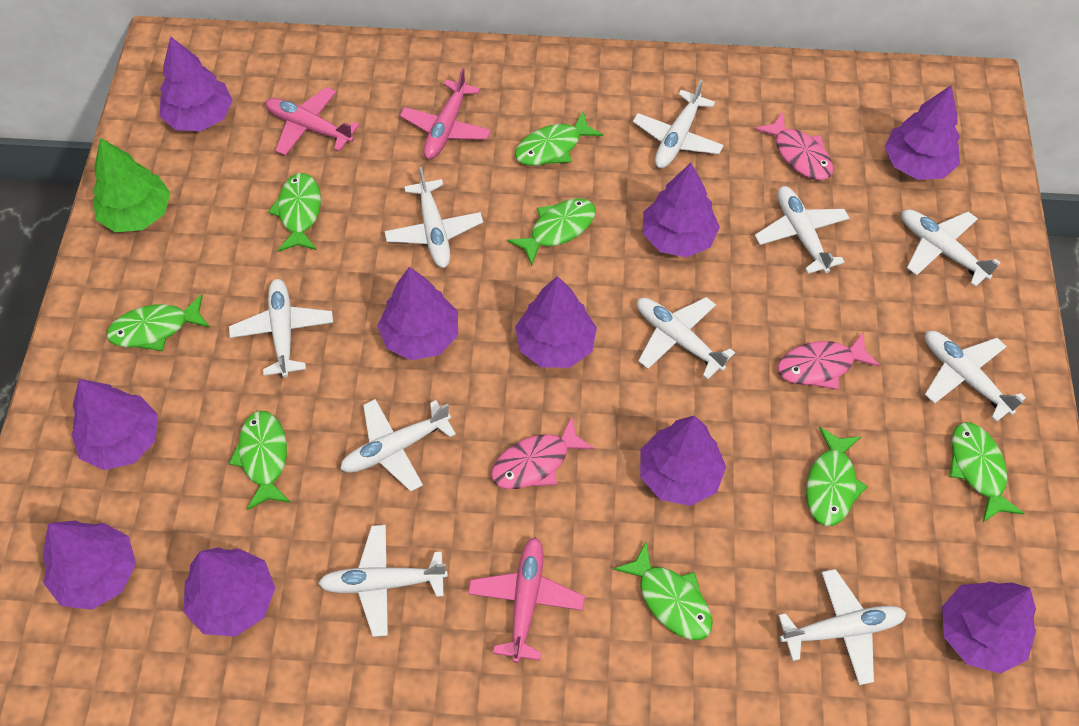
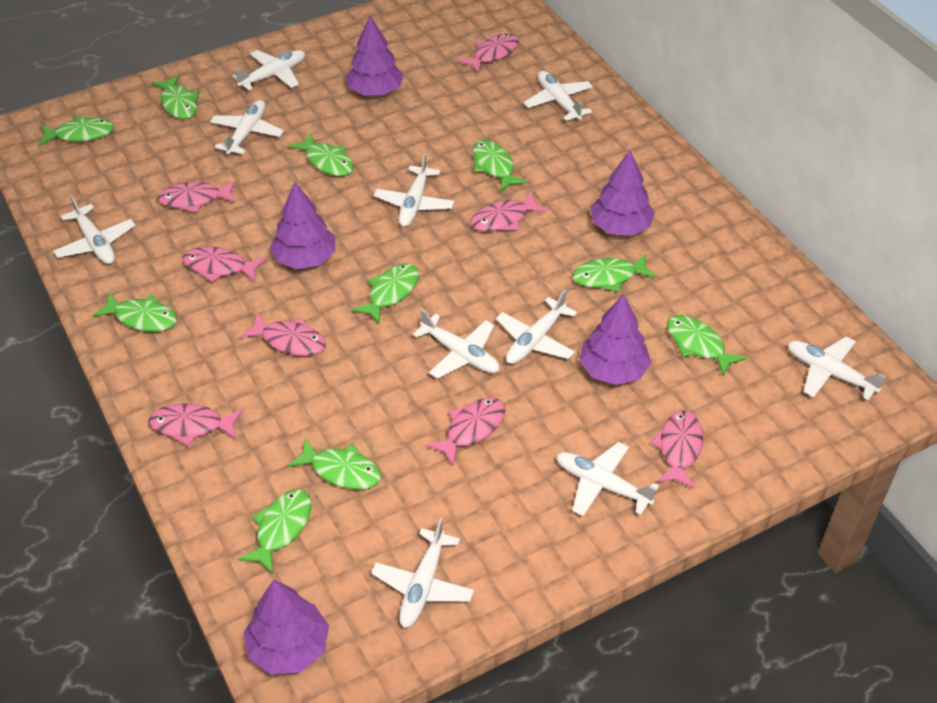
green fish: 8 -> 10
green tree: 1 -> 0
pink fish: 3 -> 8
pink plane: 3 -> 0
purple tree: 10 -> 5

